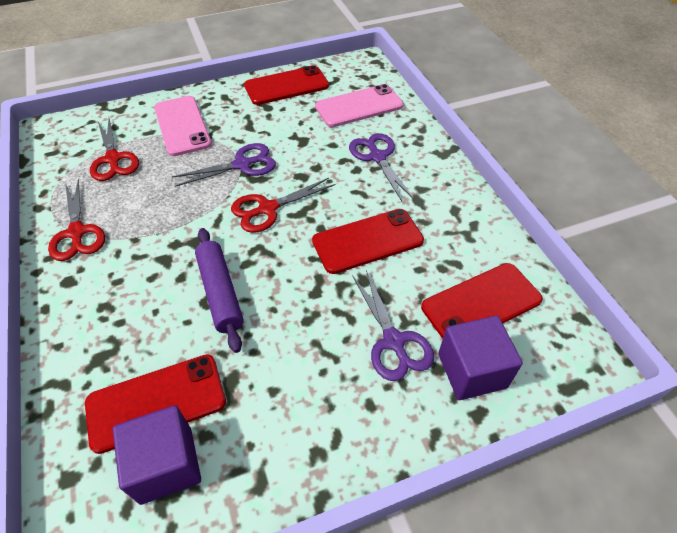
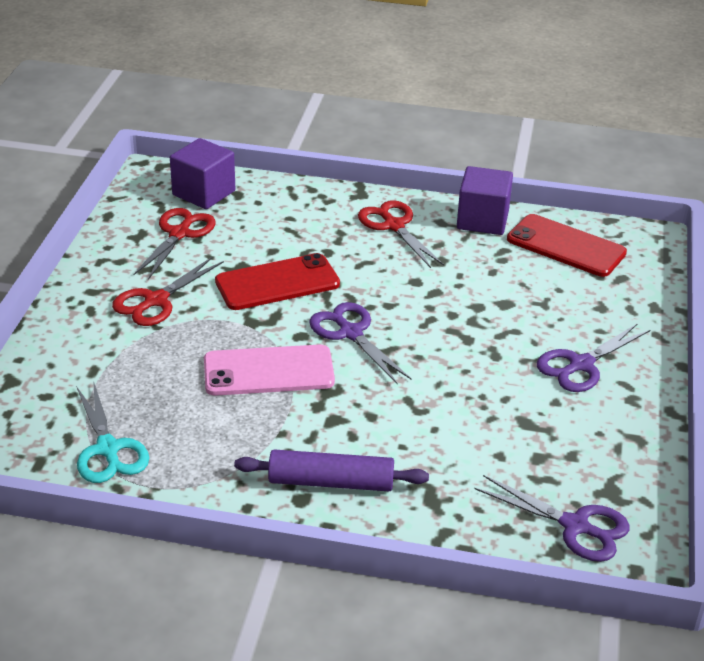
pink phone: 2 -> 1
red phone: 4 -> 2
turquoise scissors: 0 -> 1

